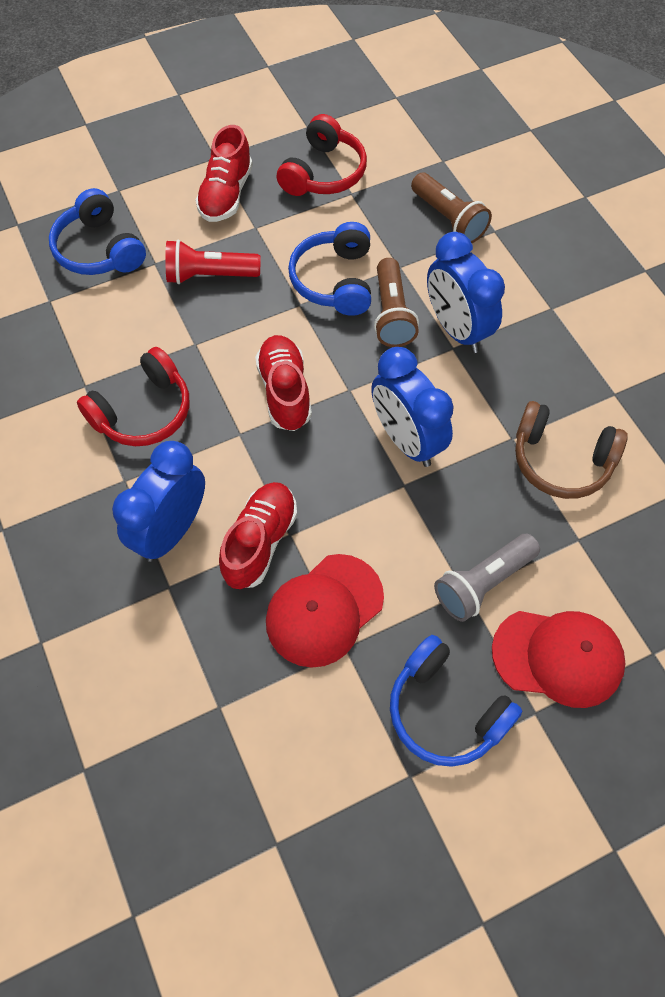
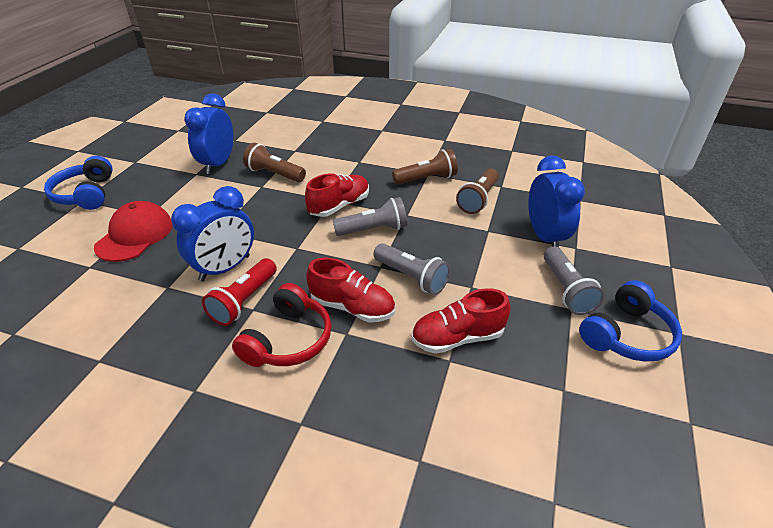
blue headphones: 3 -> 2
brown flashlight: 2 -> 3
brown headphones: 1 -> 0
grey flashlight: 1 -> 3
red cap: 2 -> 1
red headphones: 2 -> 1

